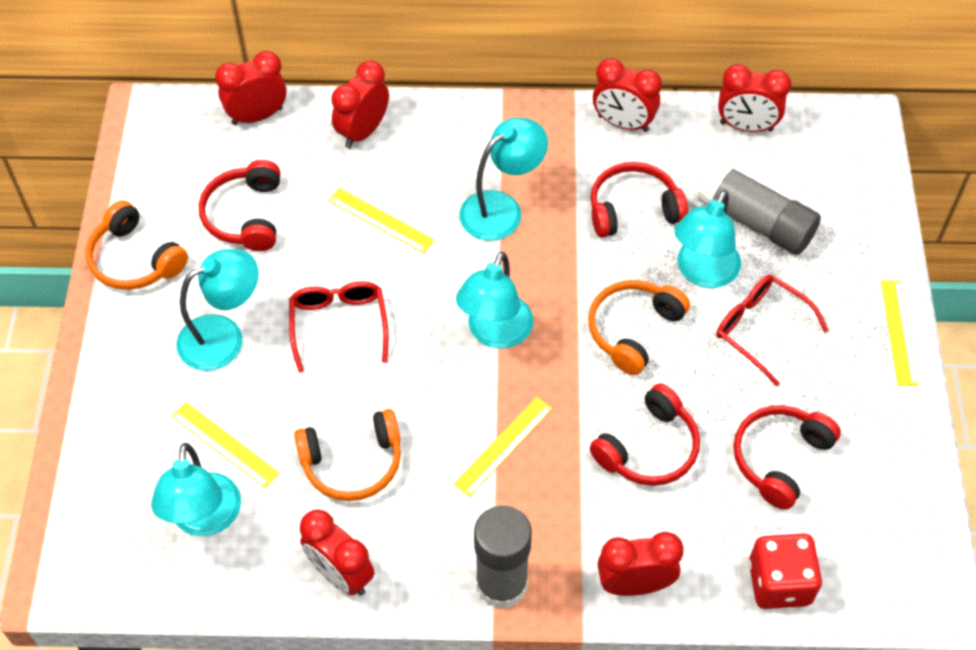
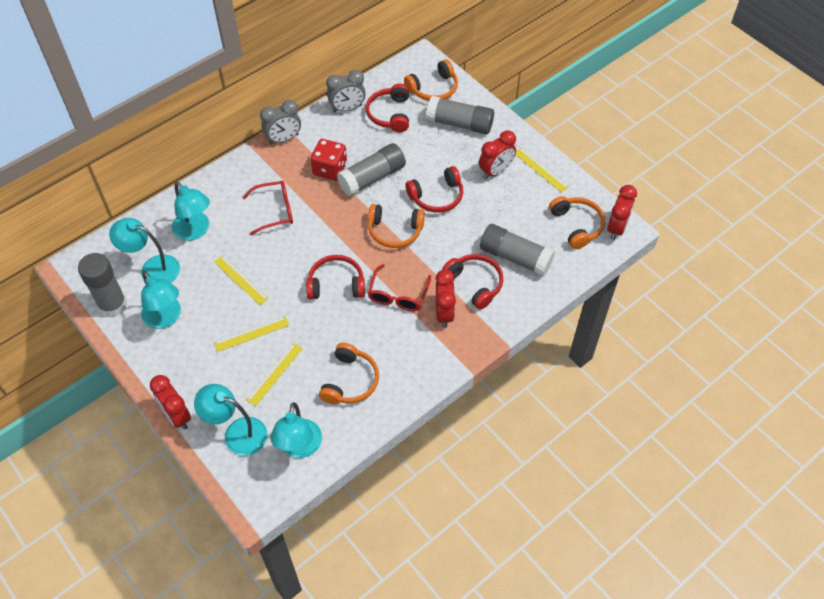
grey clock: 0 -> 2
grey glue stick: 2 -> 4
orange headphones: 3 -> 4
red clock: 6 -> 4

